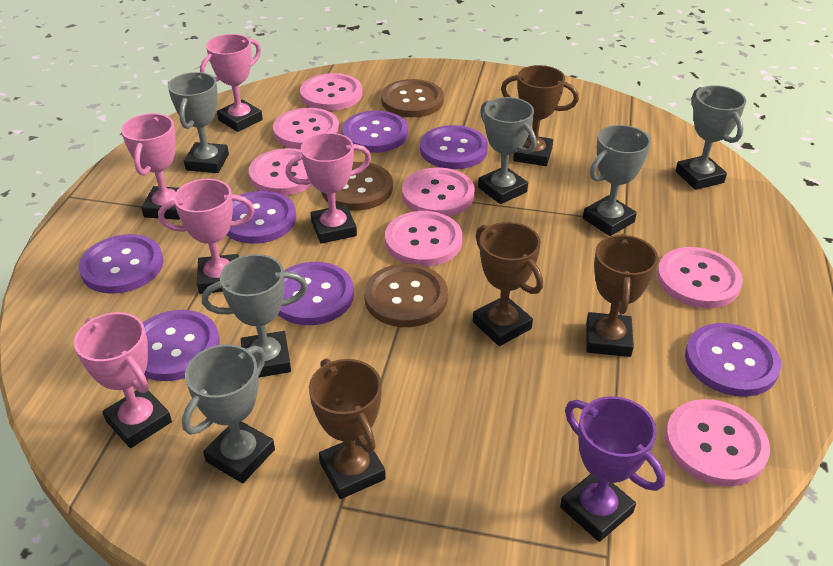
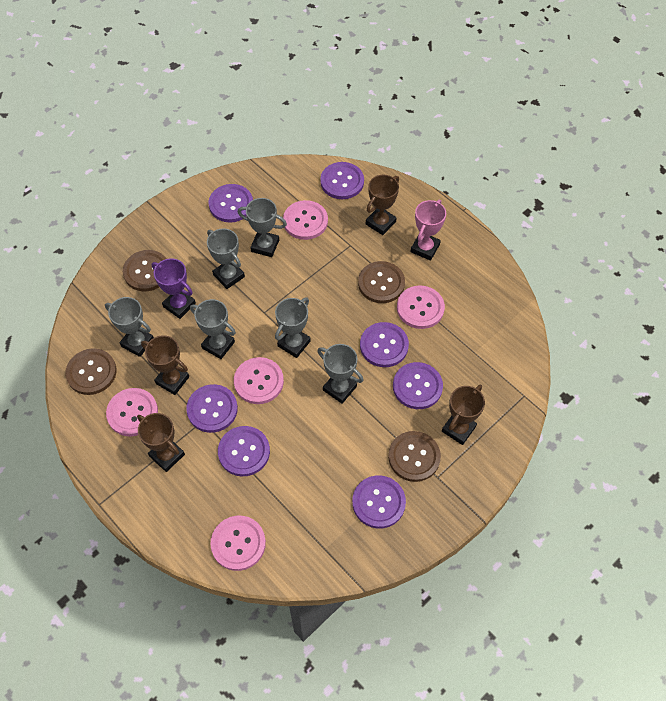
brown button: 3 -> 4
pink button: 7 -> 5
pink trophy: 5 -> 1

